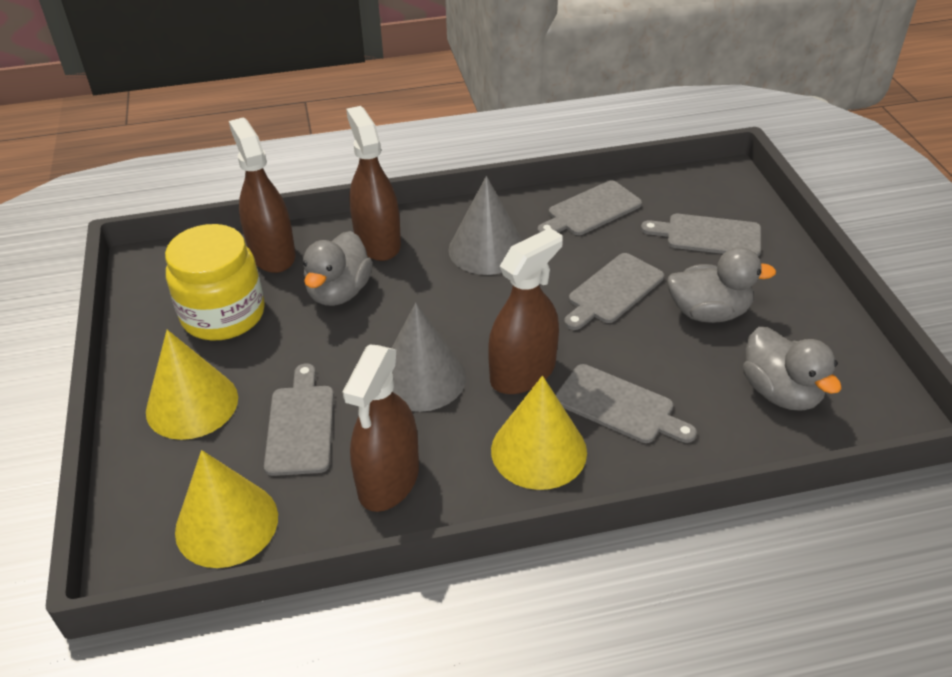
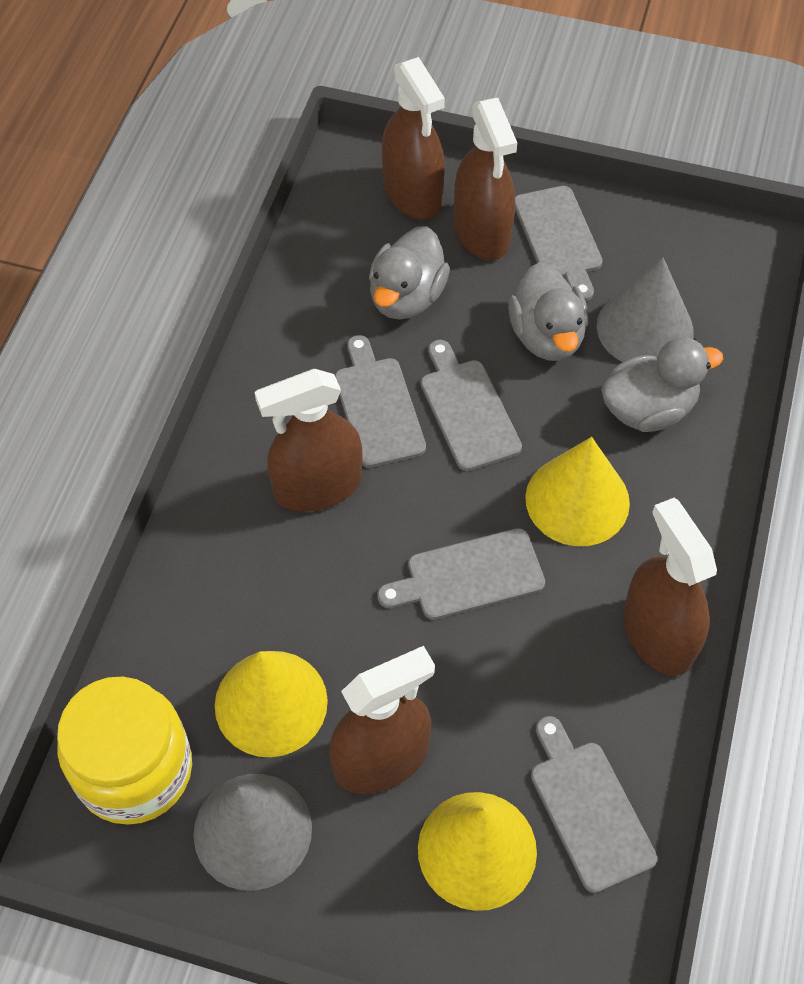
brown spray bottle: 4 -> 5

